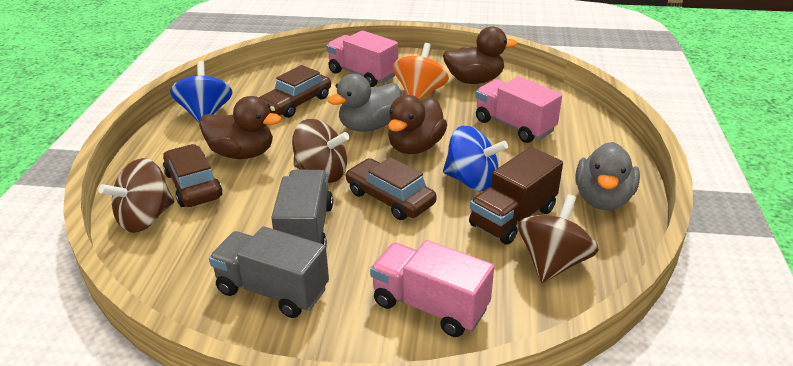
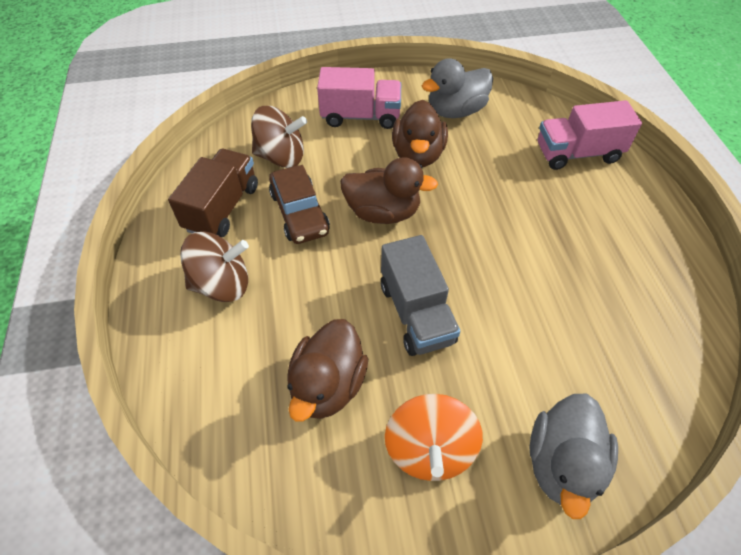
blue spinning top: 2 -> 0
brown car: 3 -> 1
brown spinning top: 3 -> 2
grey truck: 2 -> 1
pink truck: 3 -> 2

